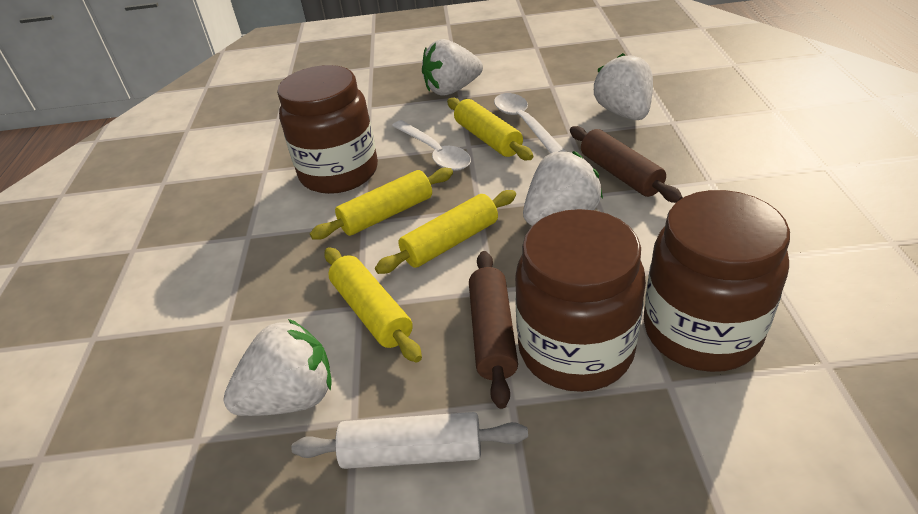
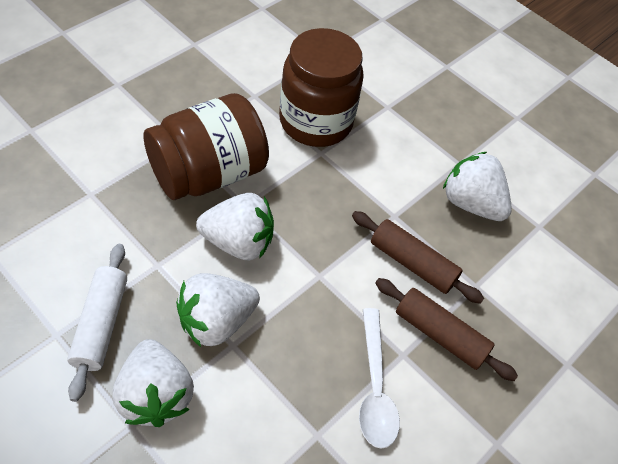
brown jar: 3 -> 2
white spoon: 2 -> 1
yellow rolling pin: 4 -> 0

